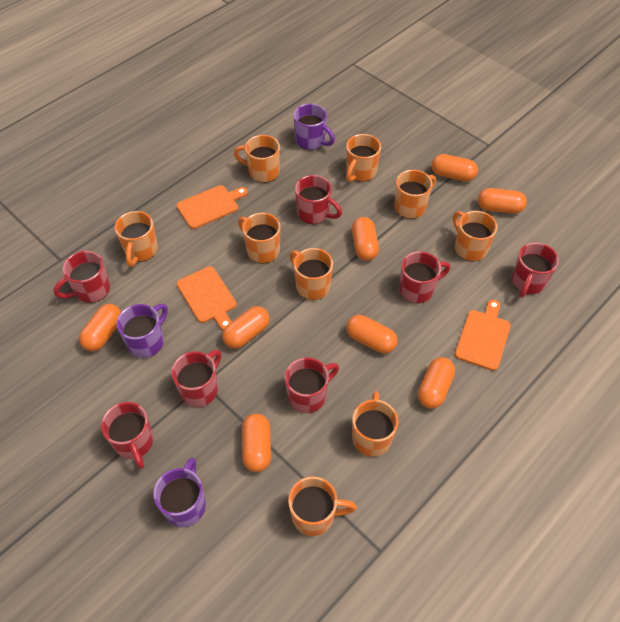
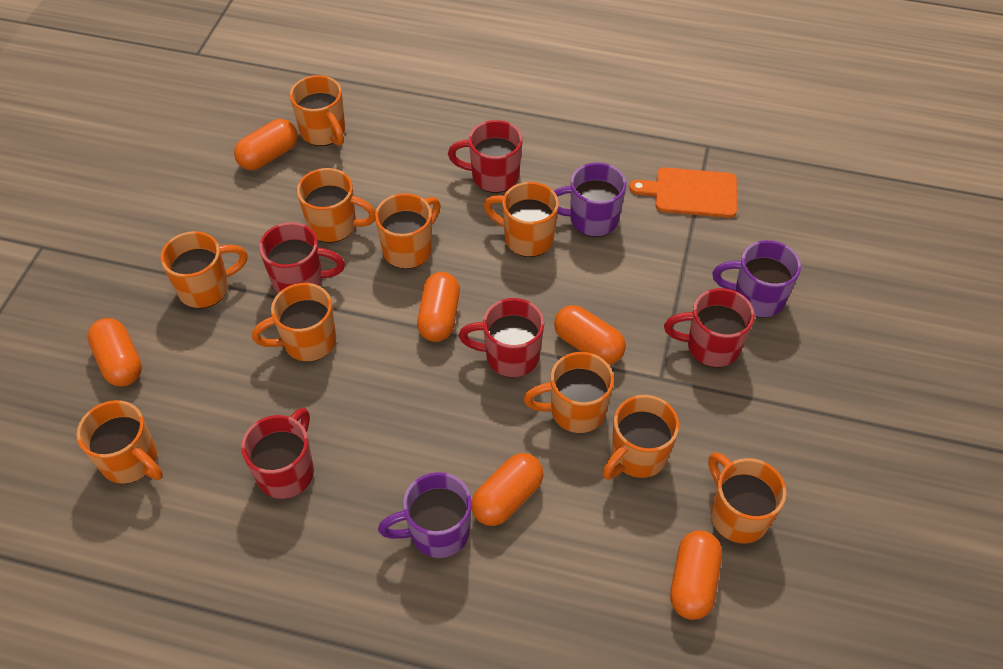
orange capsule: 8 -> 6
orange cutting board: 3 -> 1
orange mug: 9 -> 10
red mug: 7 -> 5

